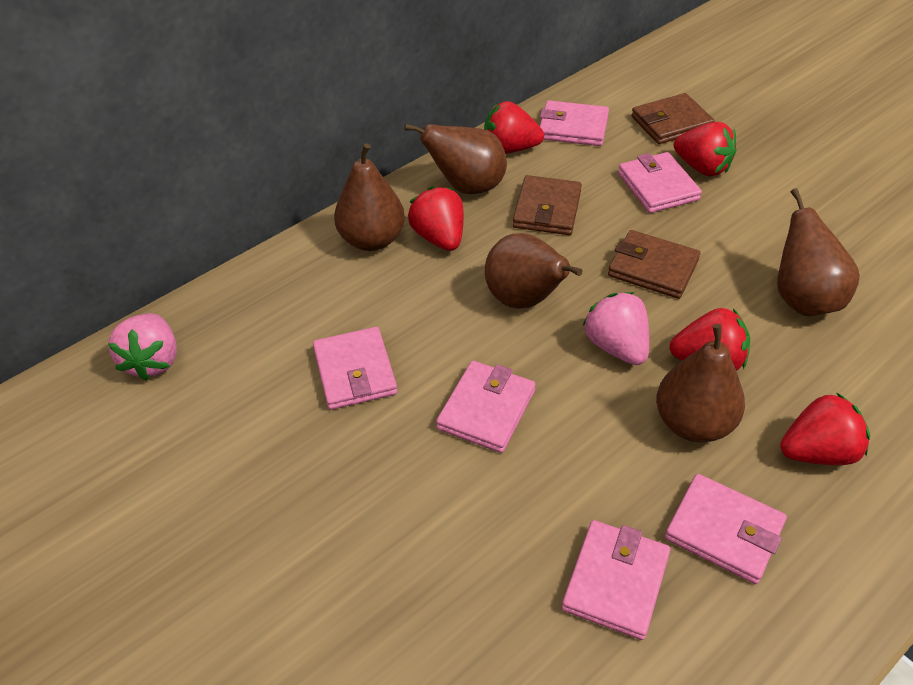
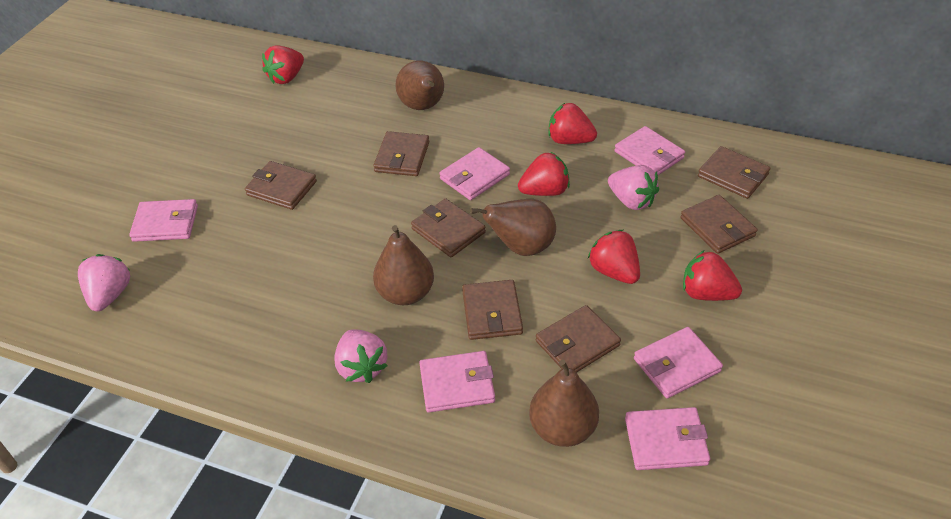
brown pear: 5 -> 4
brown wallet: 3 -> 7
pink strawberry: 2 -> 3

